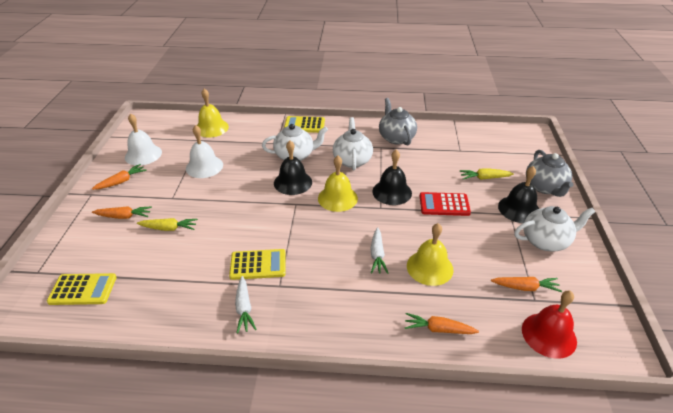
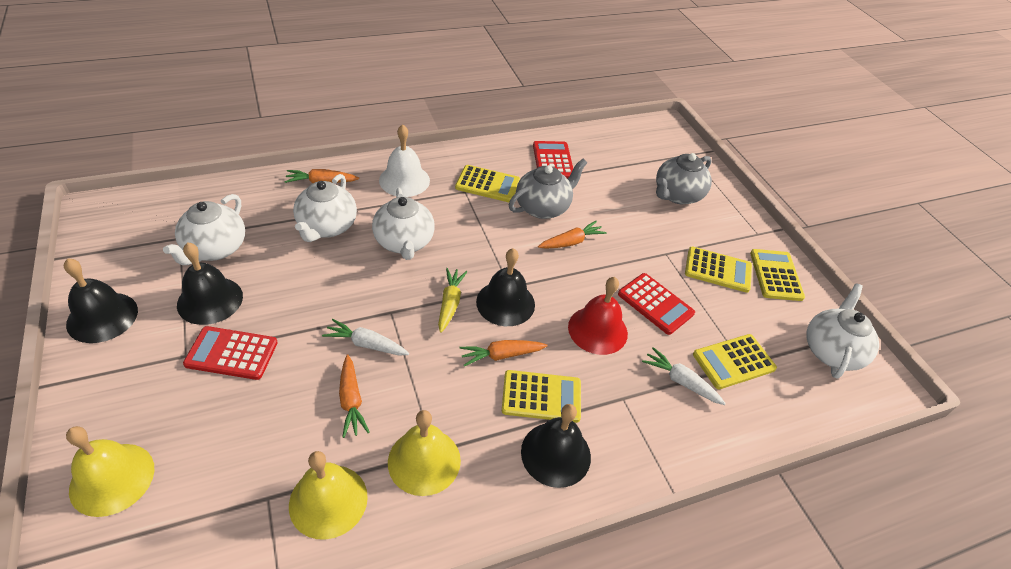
black bell: 3 -> 4
red calculator: 1 -> 3
white bell: 2 -> 1
white teapot: 3 -> 4
yellow calculator: 3 -> 5
yellow carrot: 2 -> 1

